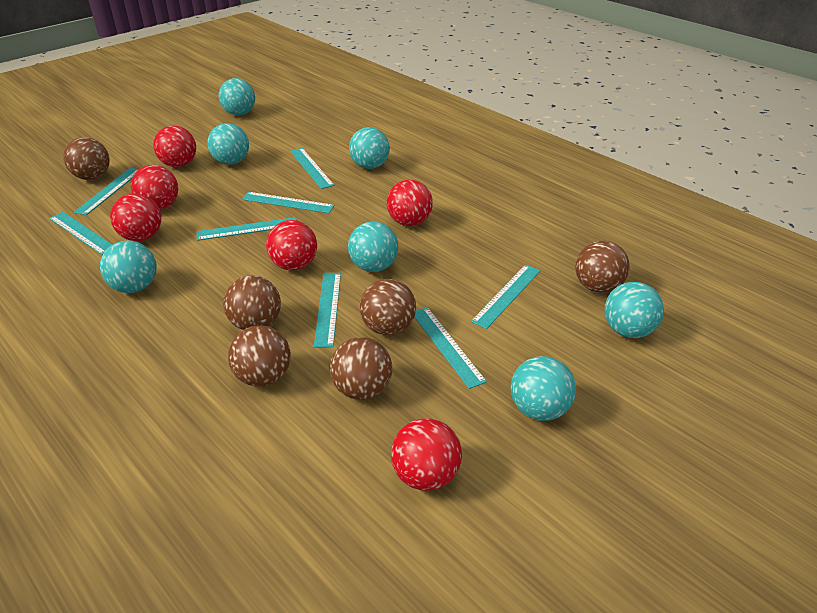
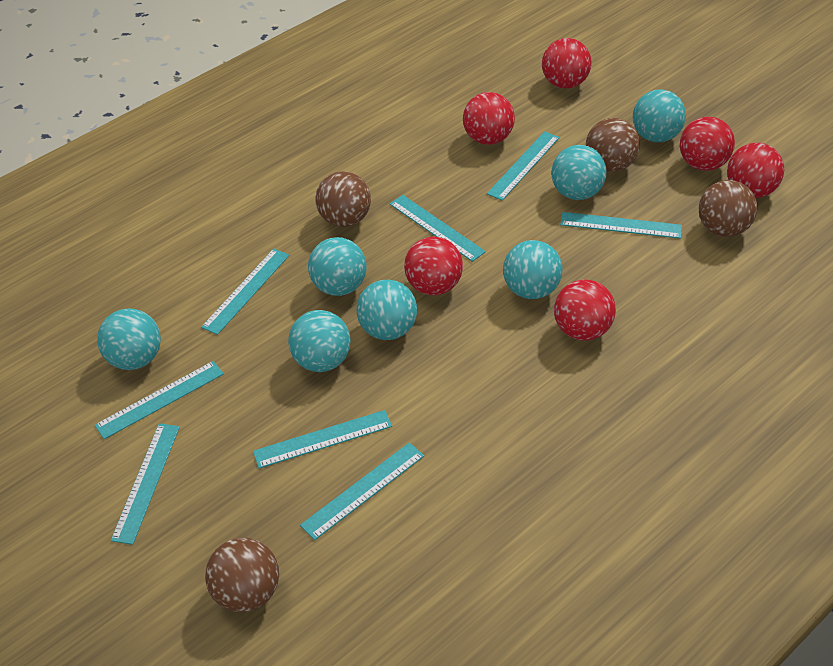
brown ball: 6 -> 4

